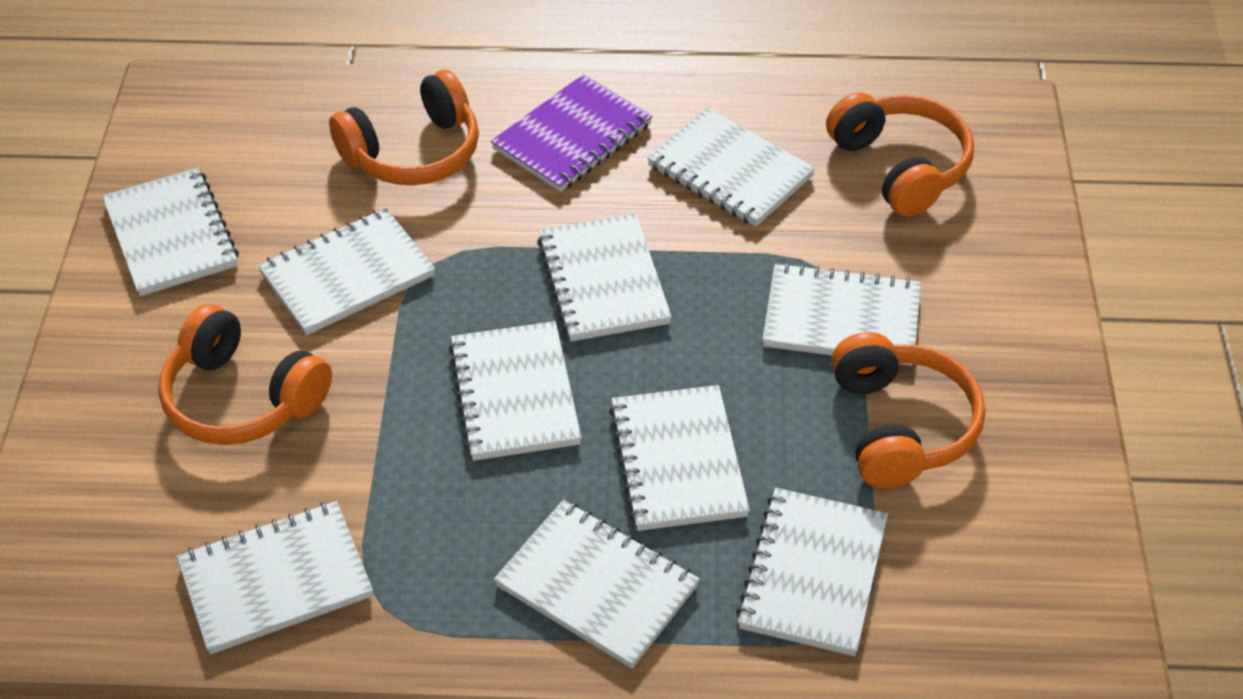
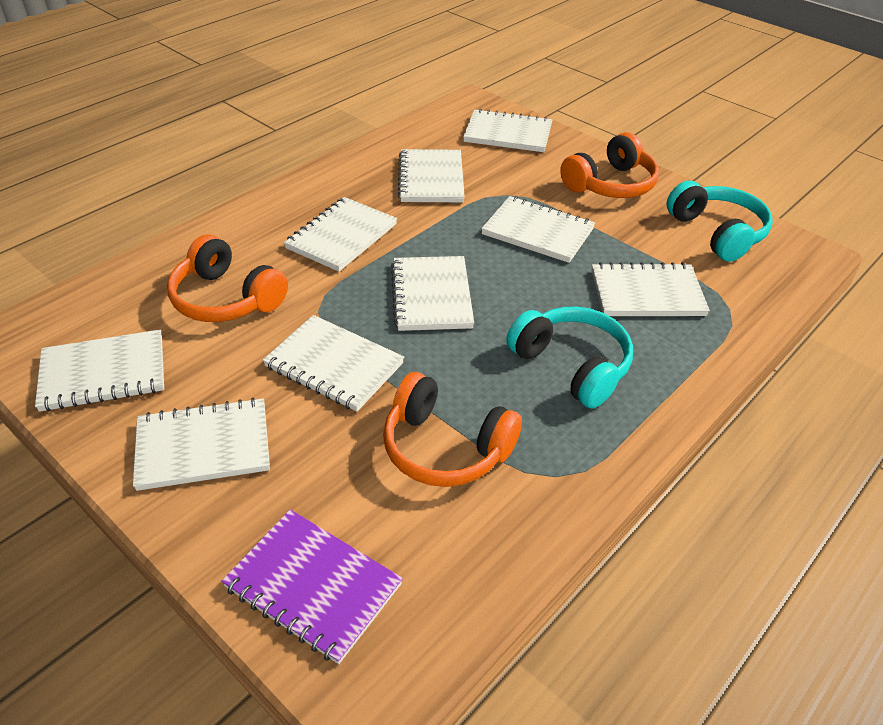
orange headphones: 4 -> 3
turquoise headphones: 0 -> 2
white notebook: 10 -> 9

